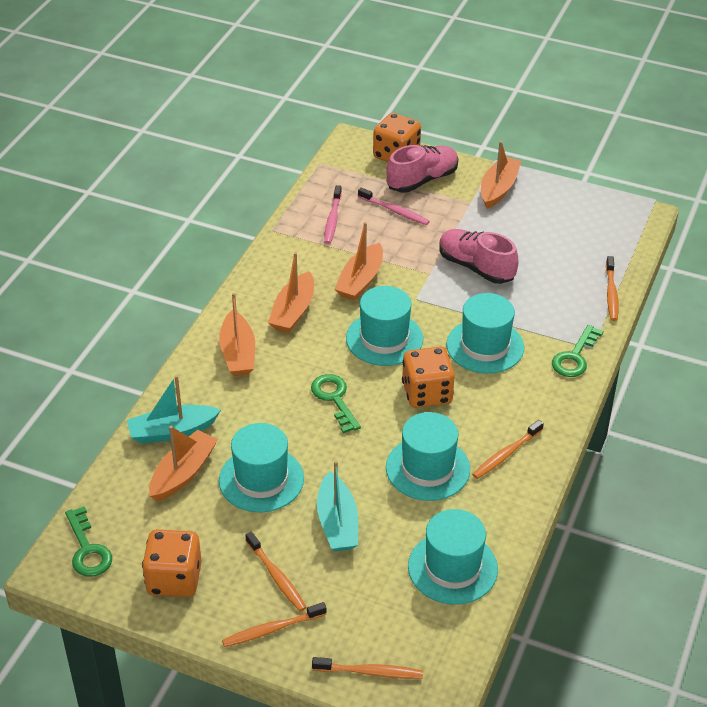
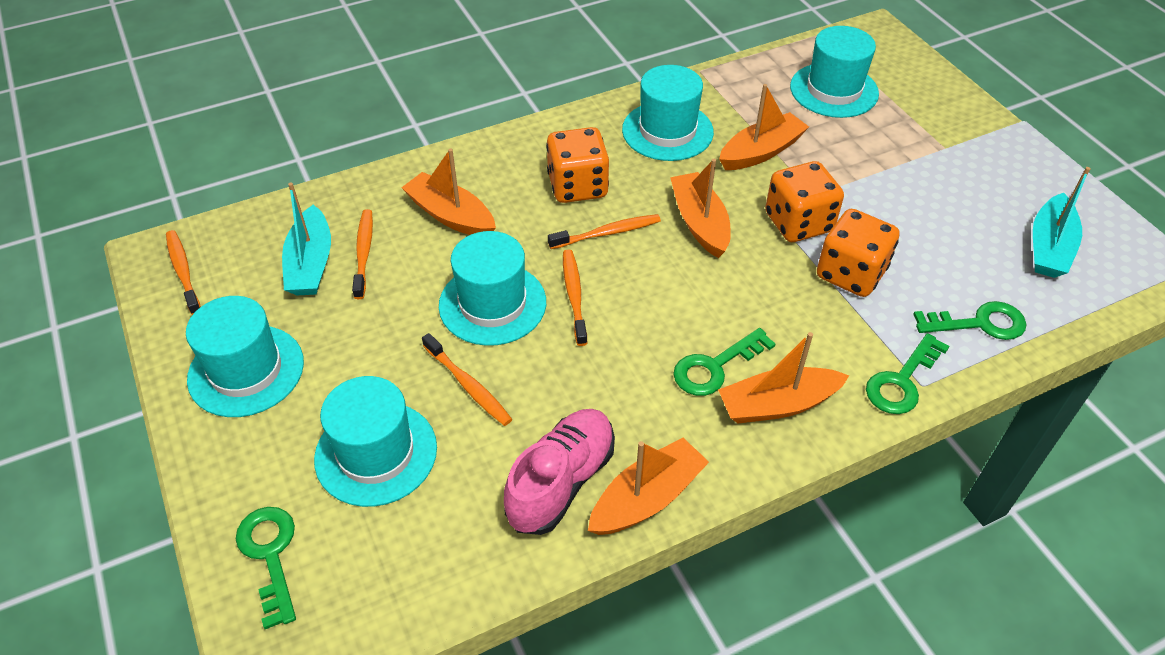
green key: 3 -> 4
pink shoe: 2 -> 1
pink toothbrush: 2 -> 0

